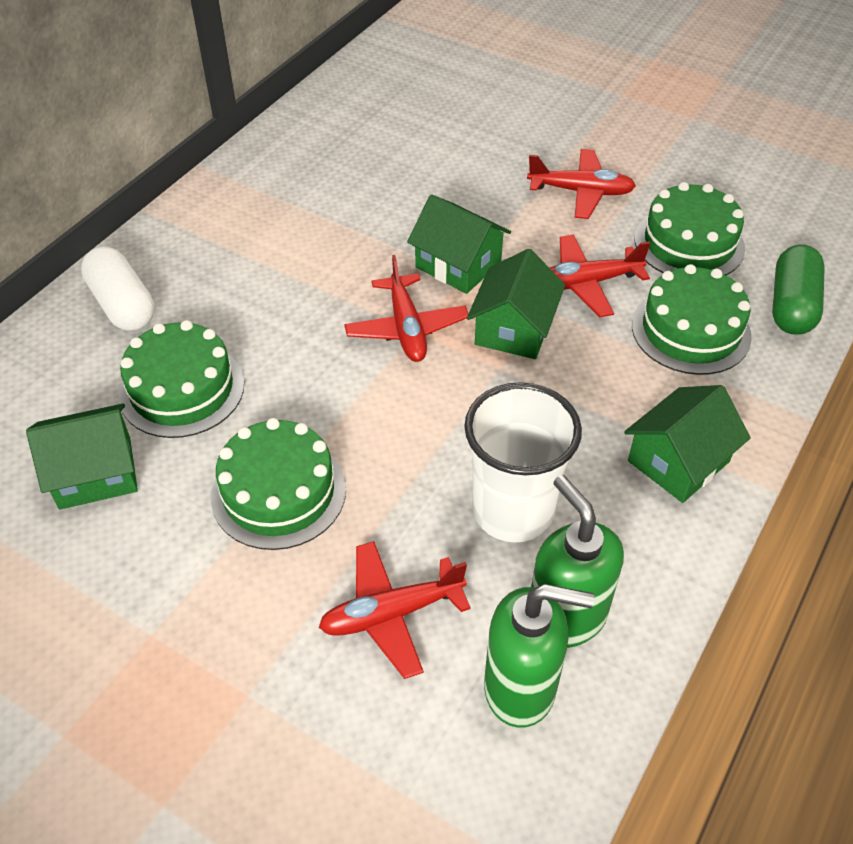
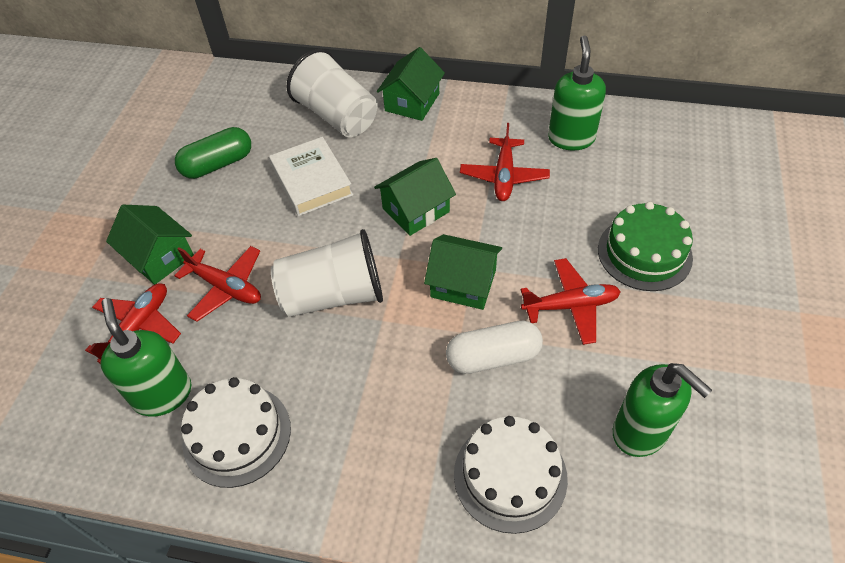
green cake: 4 -> 1
green soap dispenser: 2 -> 3
white book: 0 -> 1
white cake: 0 -> 2
white cup: 1 -> 2

